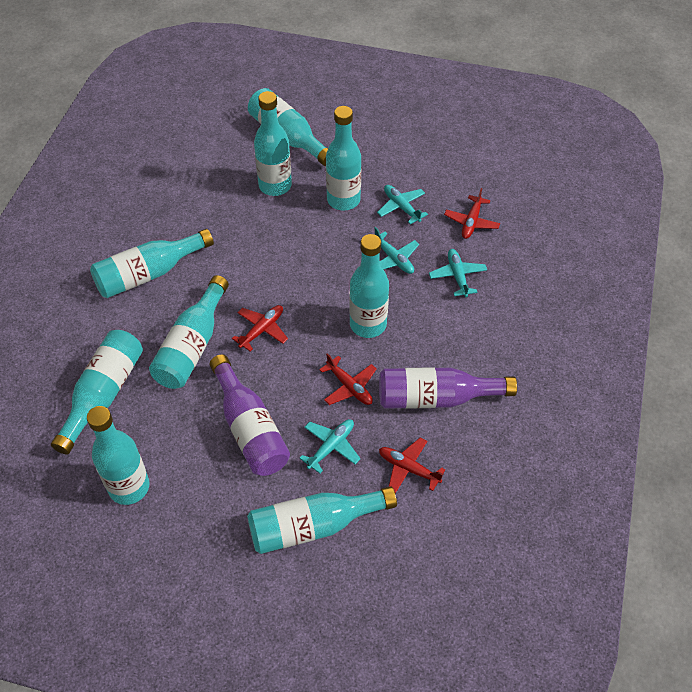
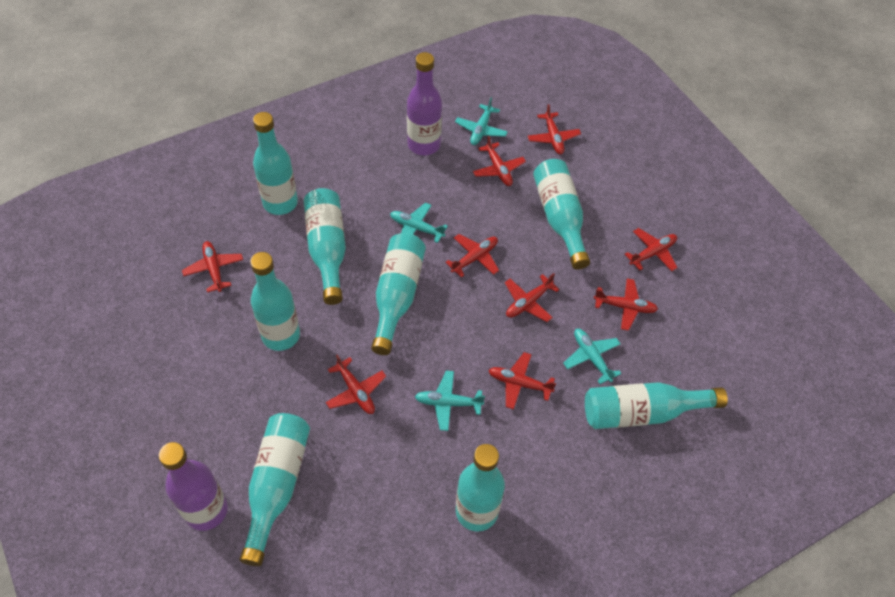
red plane: 4 -> 9
turquoise bottle: 9 -> 8

